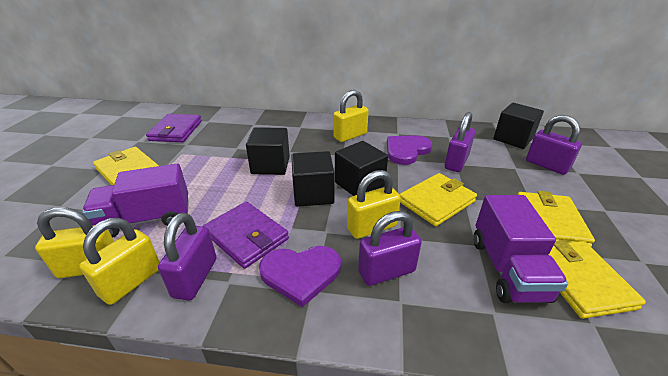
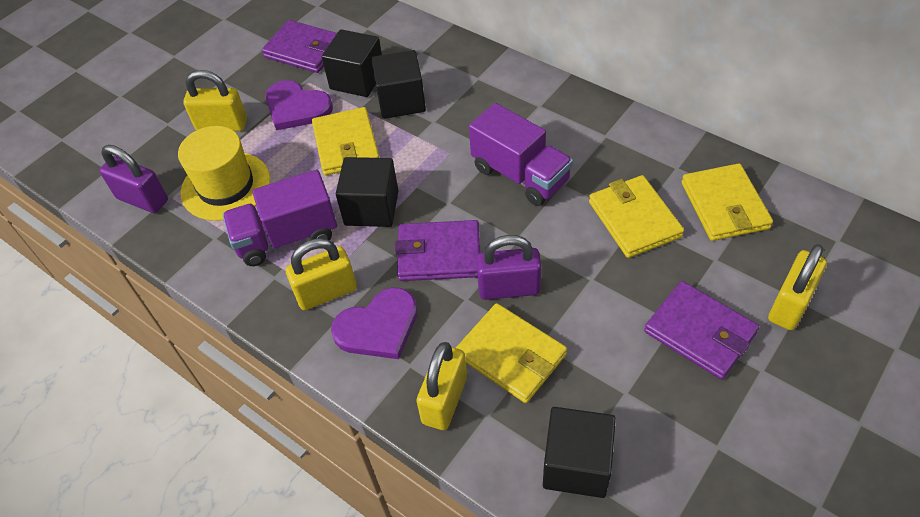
purple padlock: 4 -> 2
purple wallet: 2 -> 3
yellow hat: 0 -> 1

